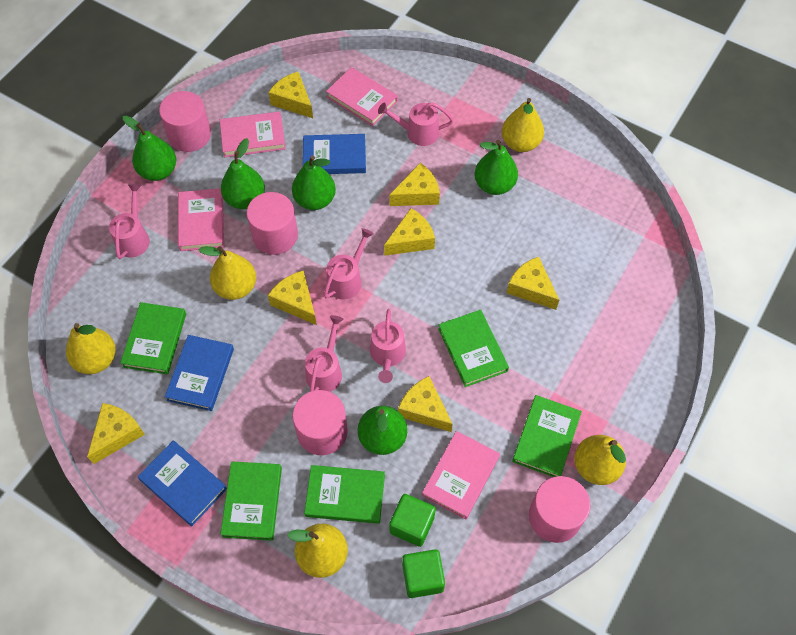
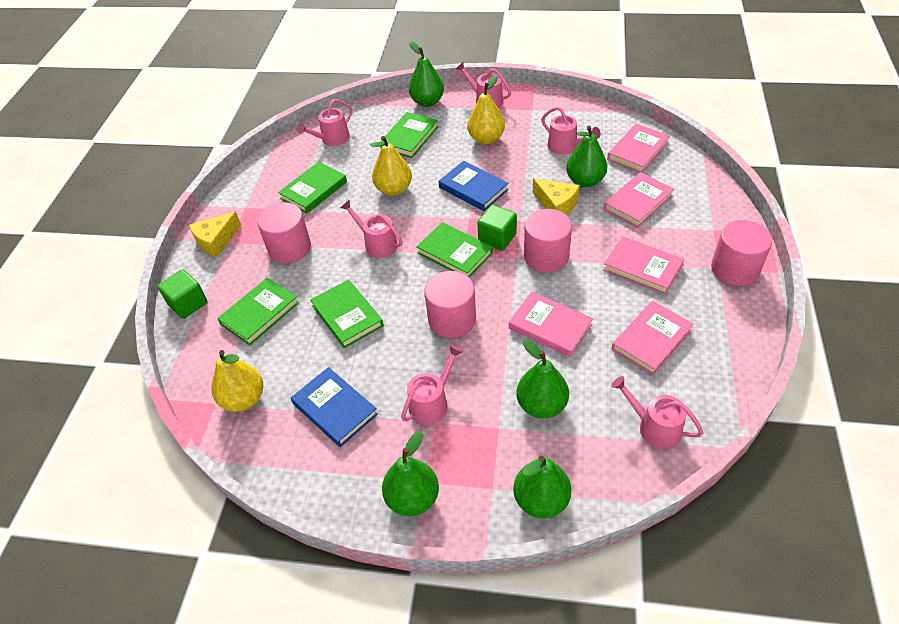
blue book: 3 -> 2
pink book: 4 -> 5
pink watering can: 5 -> 6
yellow cheese: 7 -> 2
yellow pear: 5 -> 3

